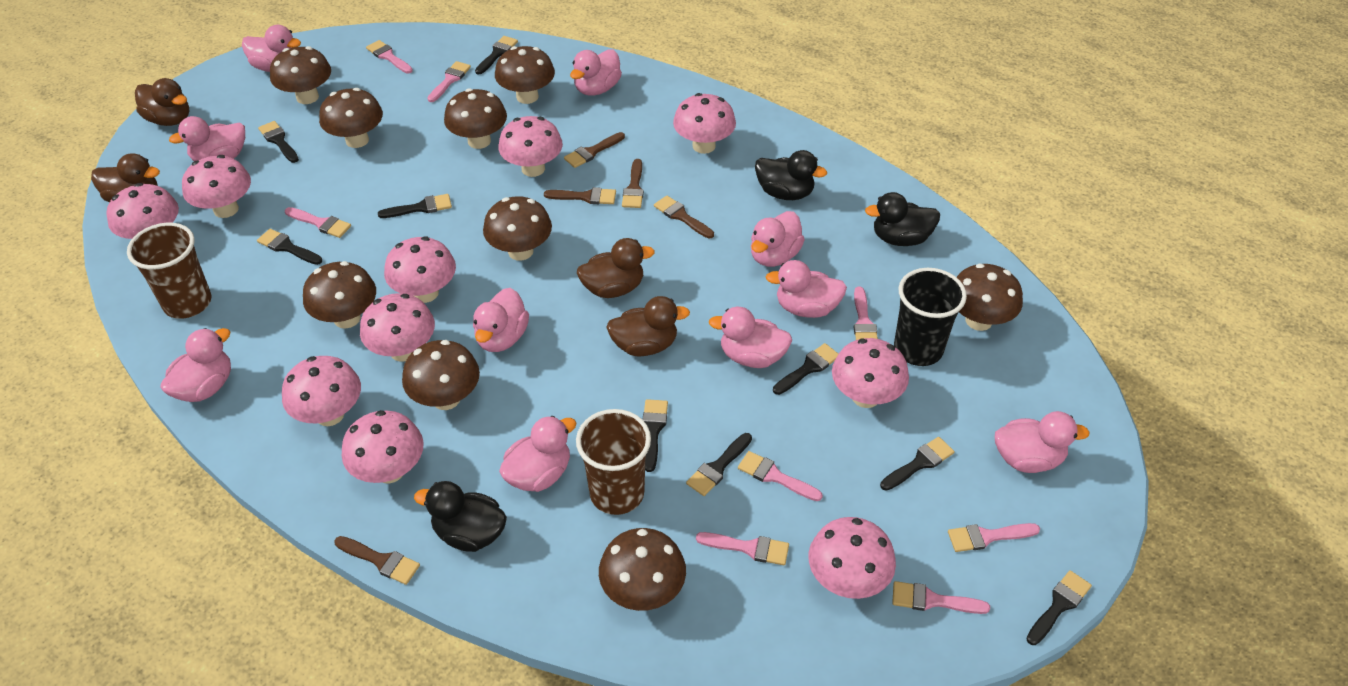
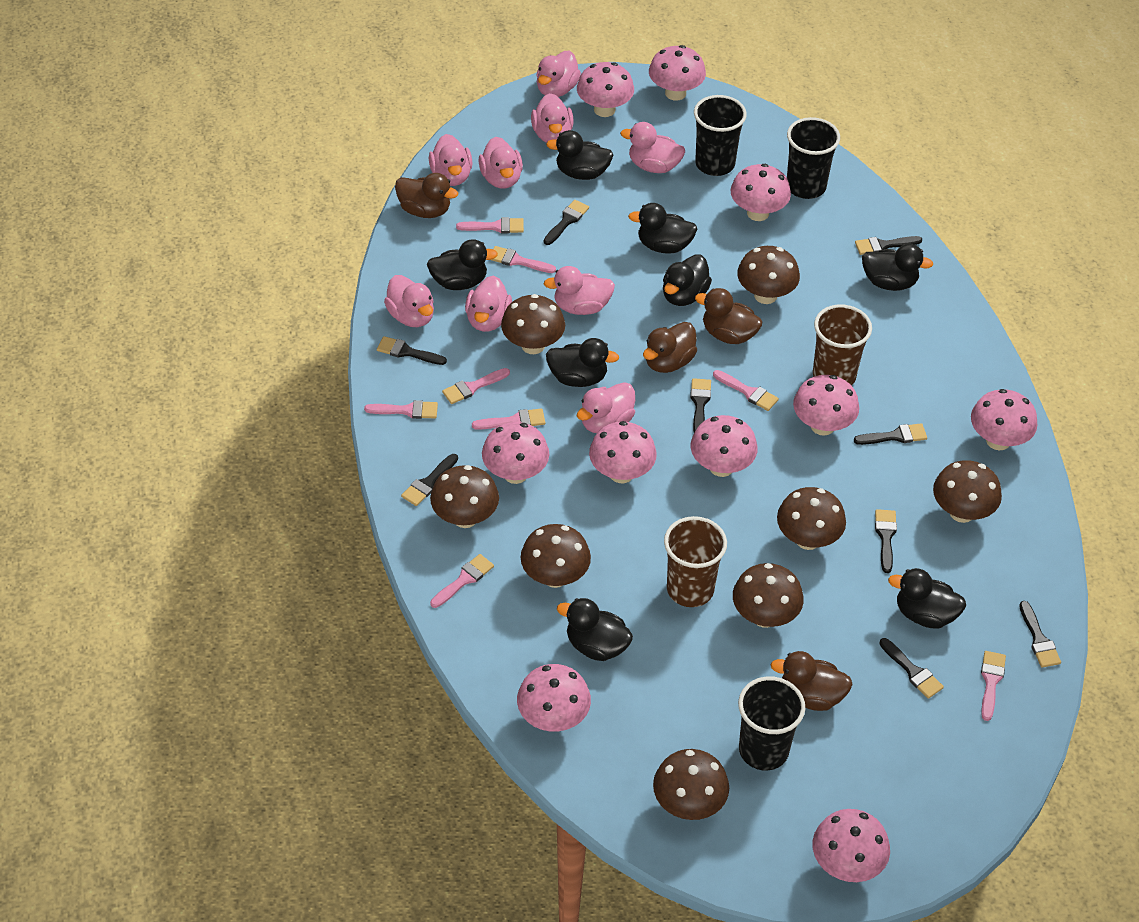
black cup: 1 -> 3
black duck: 3 -> 8
brown brush: 5 -> 0
brown mushroom: 9 -> 8
pink duck: 10 -> 9

